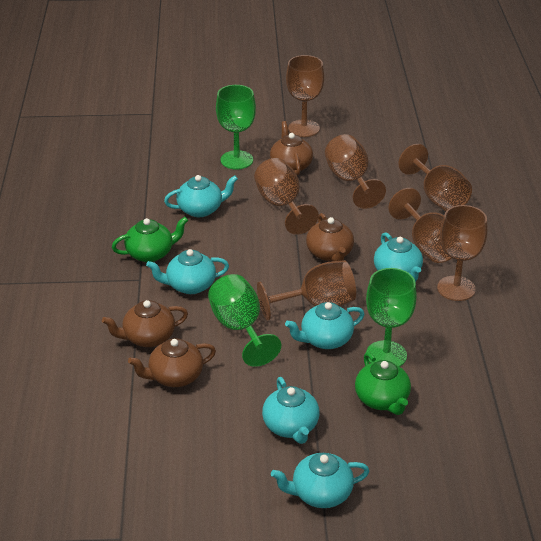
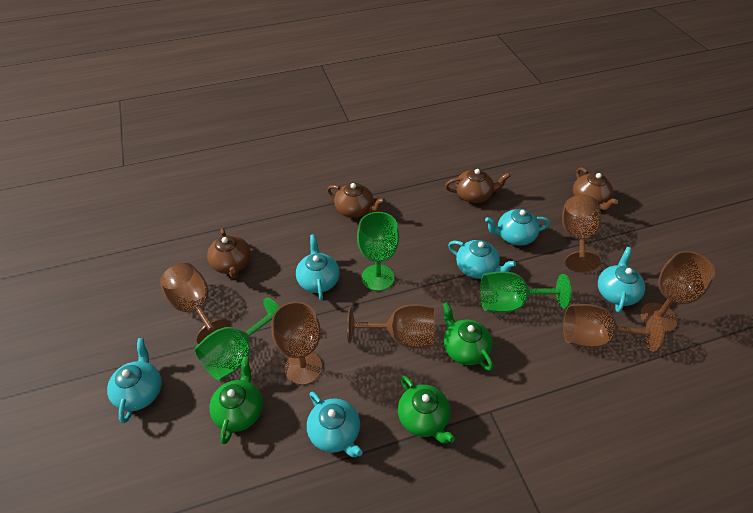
brown goblet: 7 -> 6
green teapot: 2 -> 3

